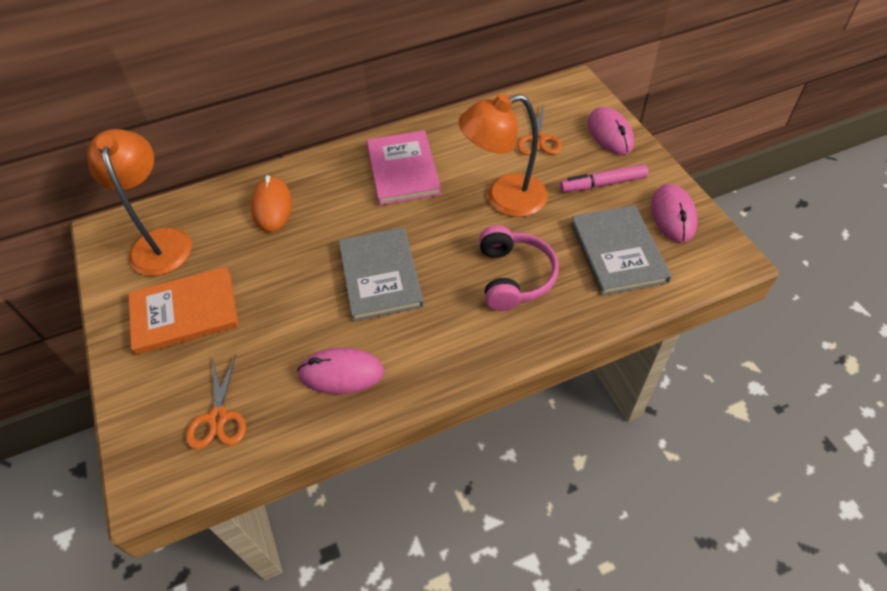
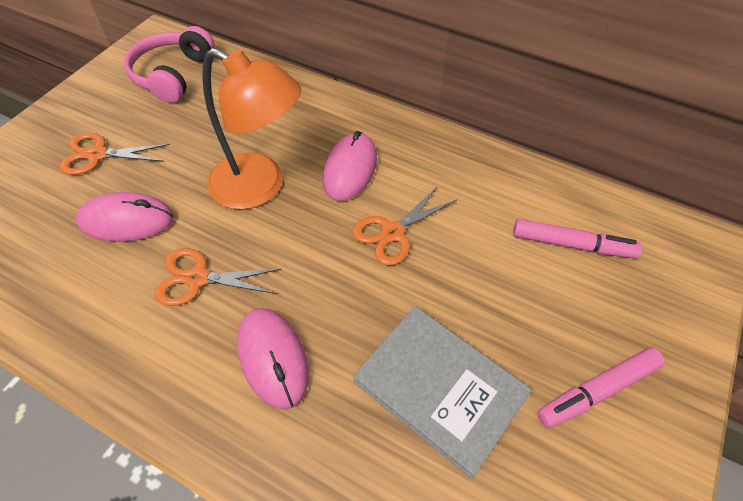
grey book: 2 -> 1
orange book: 1 -> 0
orange lamp: 2 -> 1
orange mouse: 1 -> 0
orange scissors: 2 -> 3
pink book: 1 -> 0
pink marker: 1 -> 2

